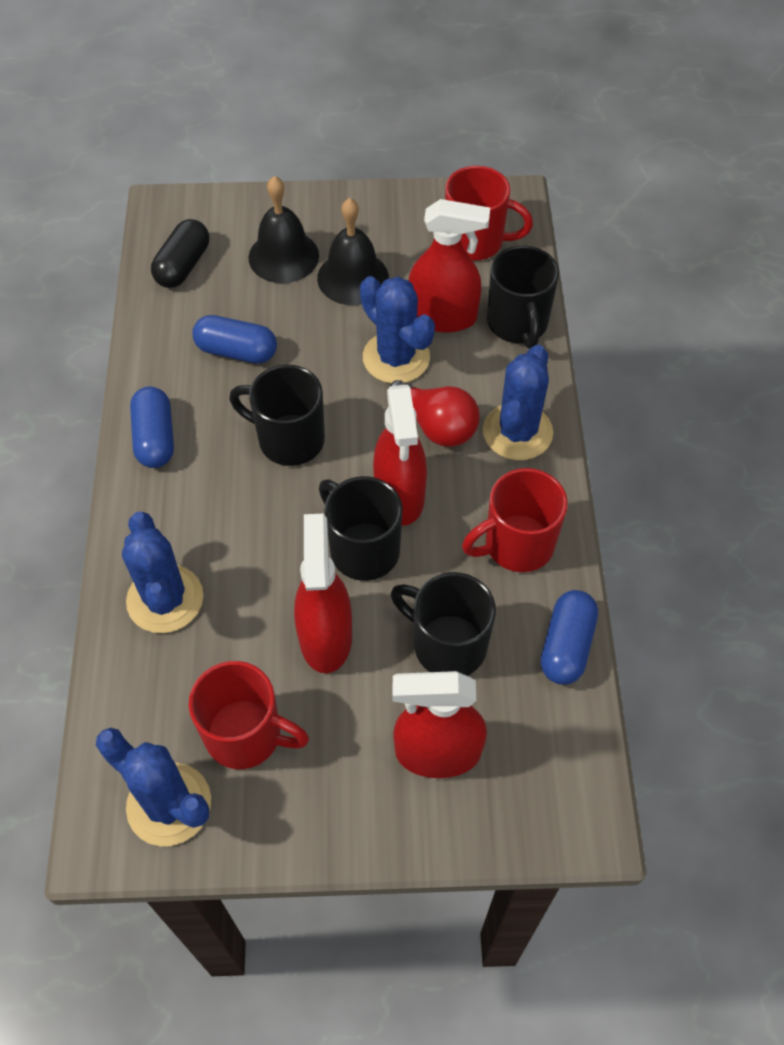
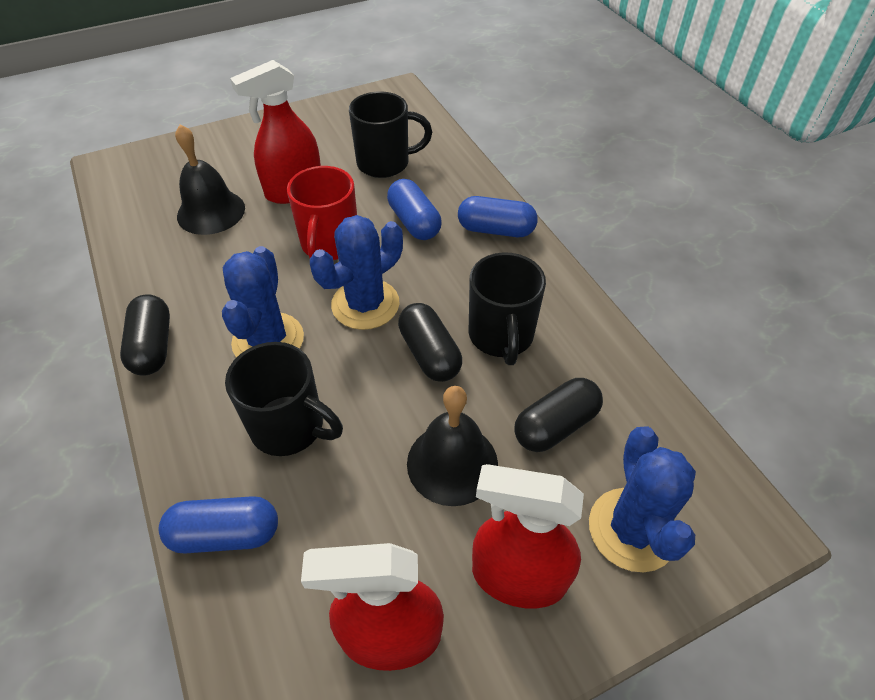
black capsule: 1 -> 3
black mug: 4 -> 3
blue cactus: 4 -> 3
red light bulb: 1 -> 0
red mug: 3 -> 1
red spray bottle: 4 -> 3

